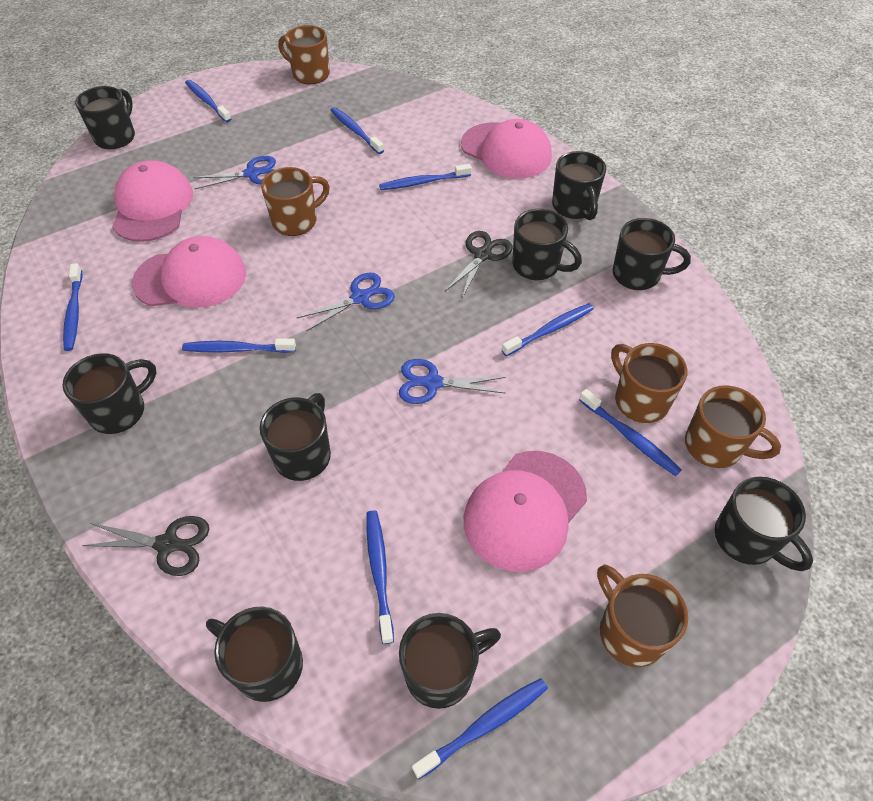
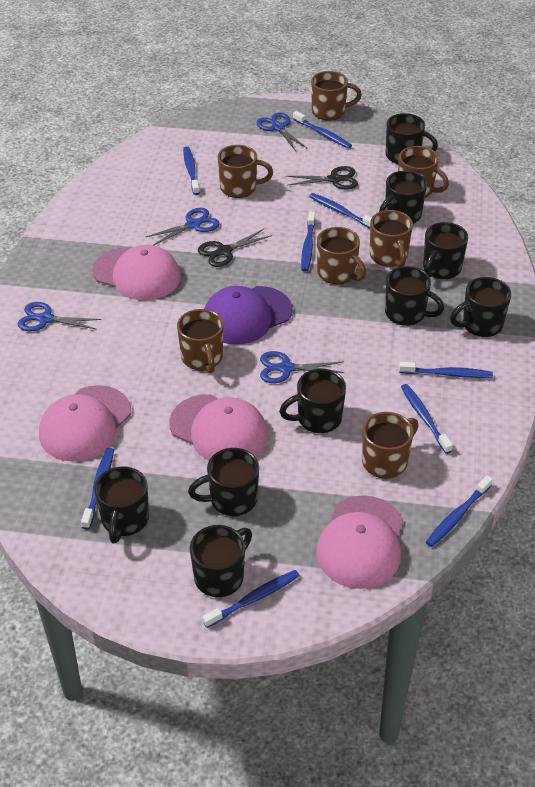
blue scissors: 3 -> 4
brown mug: 5 -> 7
purple cap: 0 -> 1

